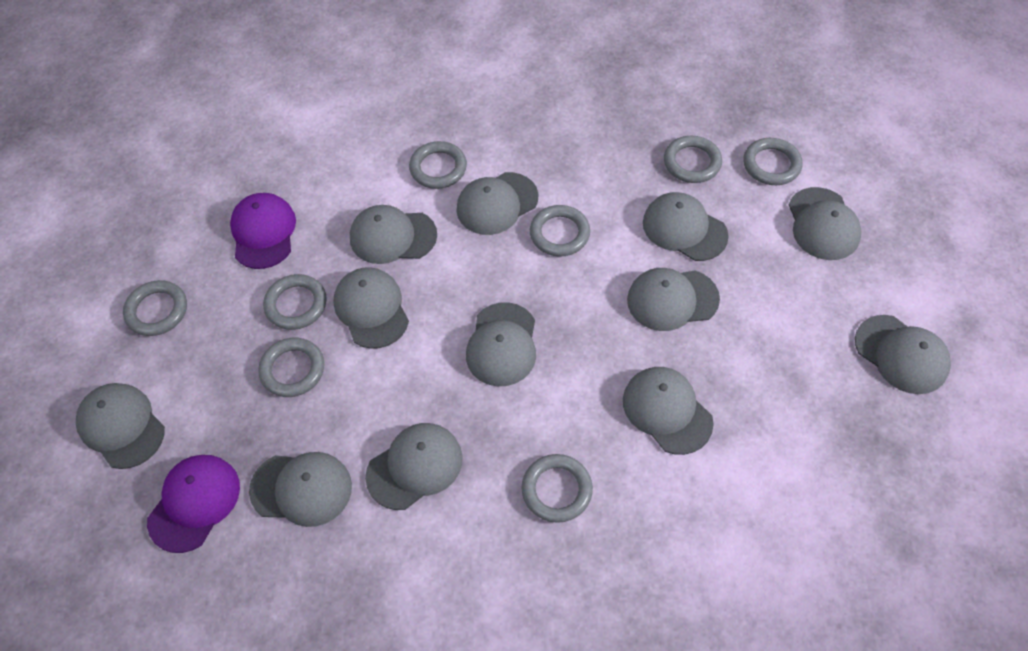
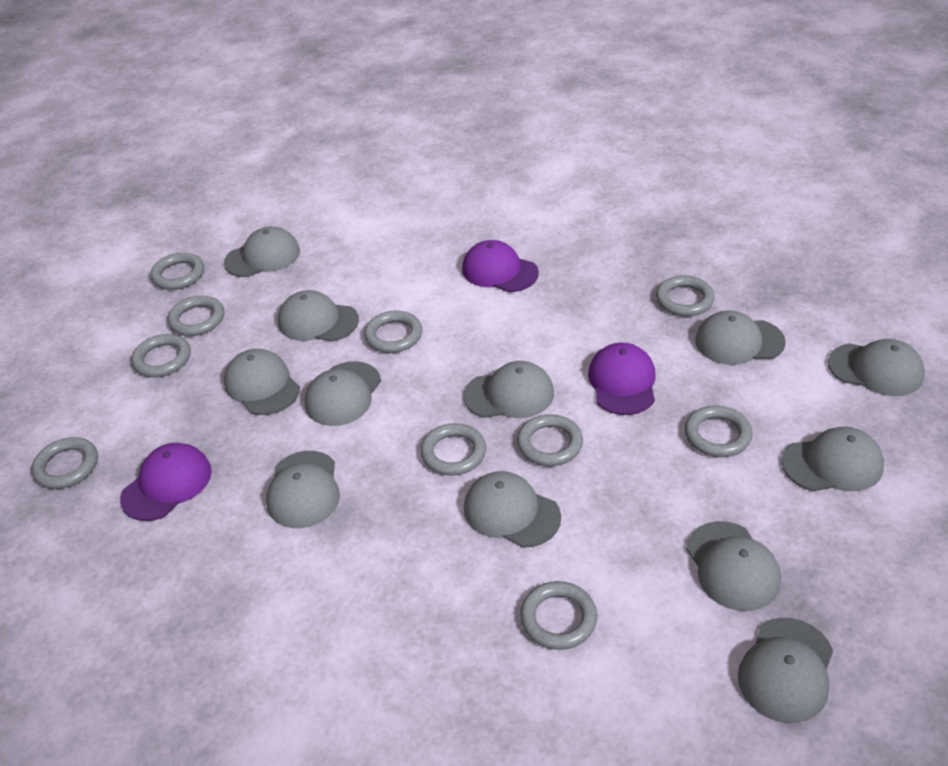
grey ring: 8 -> 10
purple cap: 2 -> 3

